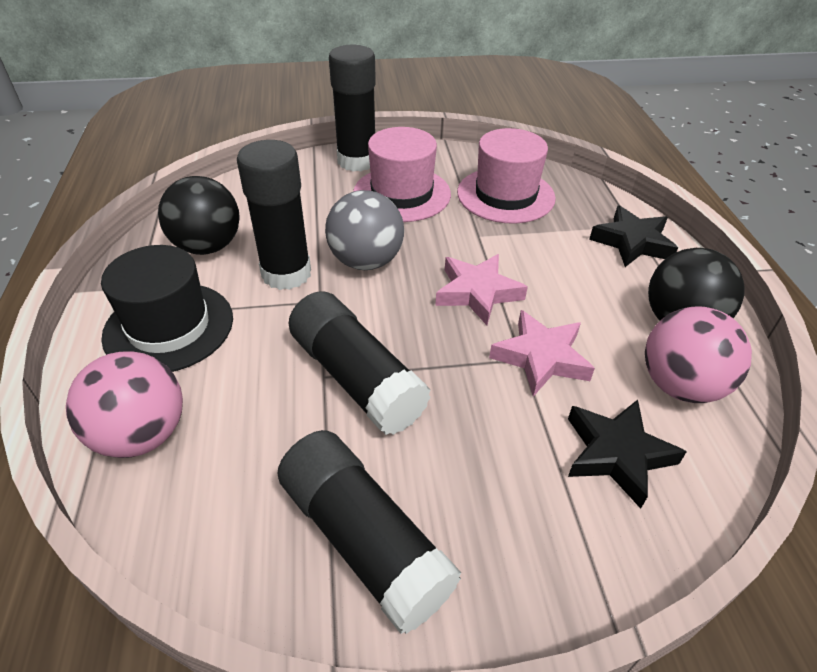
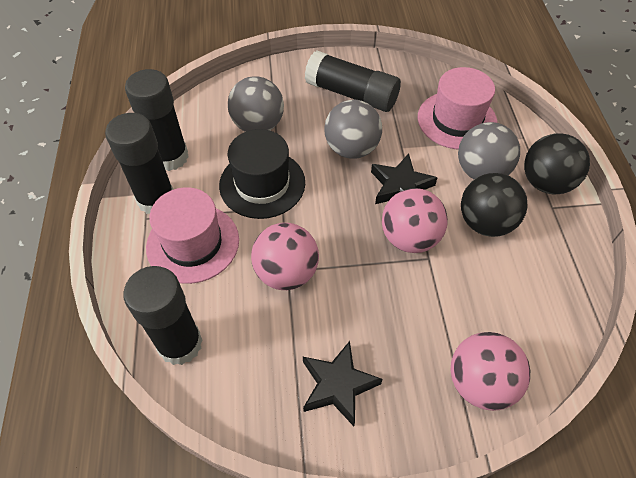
grey ball: 1 -> 3
pink ball: 2 -> 3
pink star: 2 -> 0

